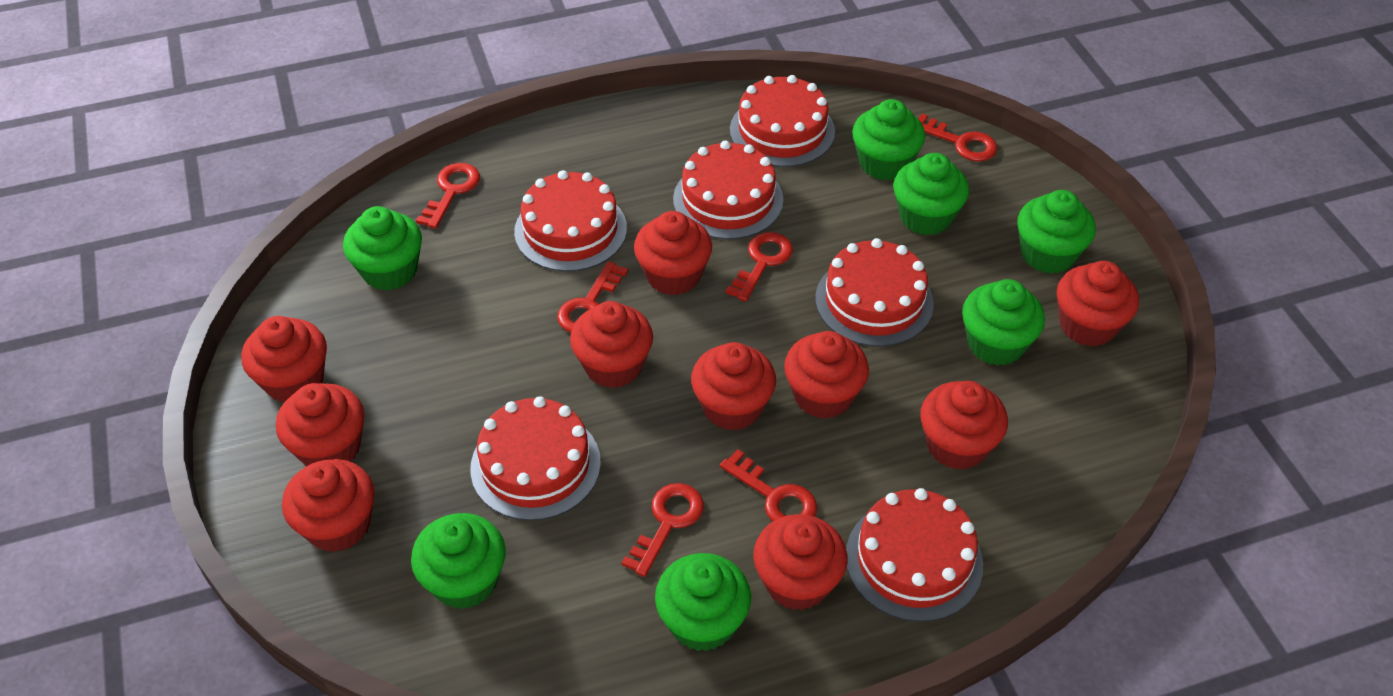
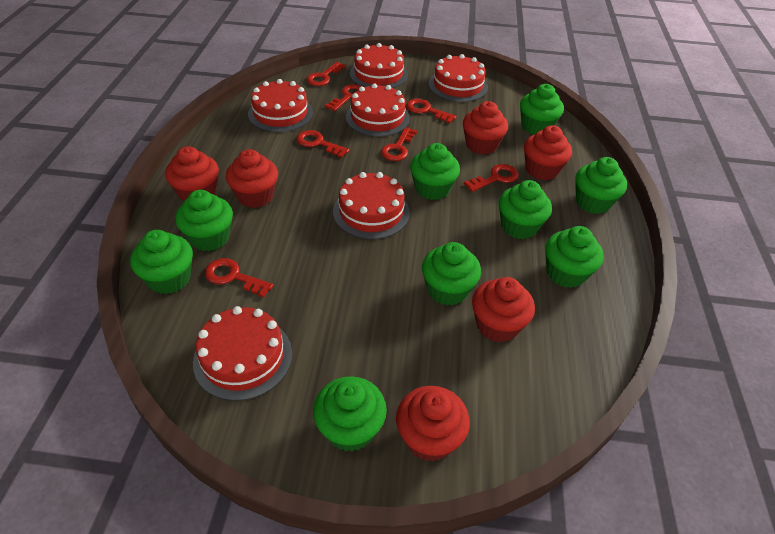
green cupcake: 7 -> 9
red cupcake: 10 -> 6
red key: 6 -> 7

